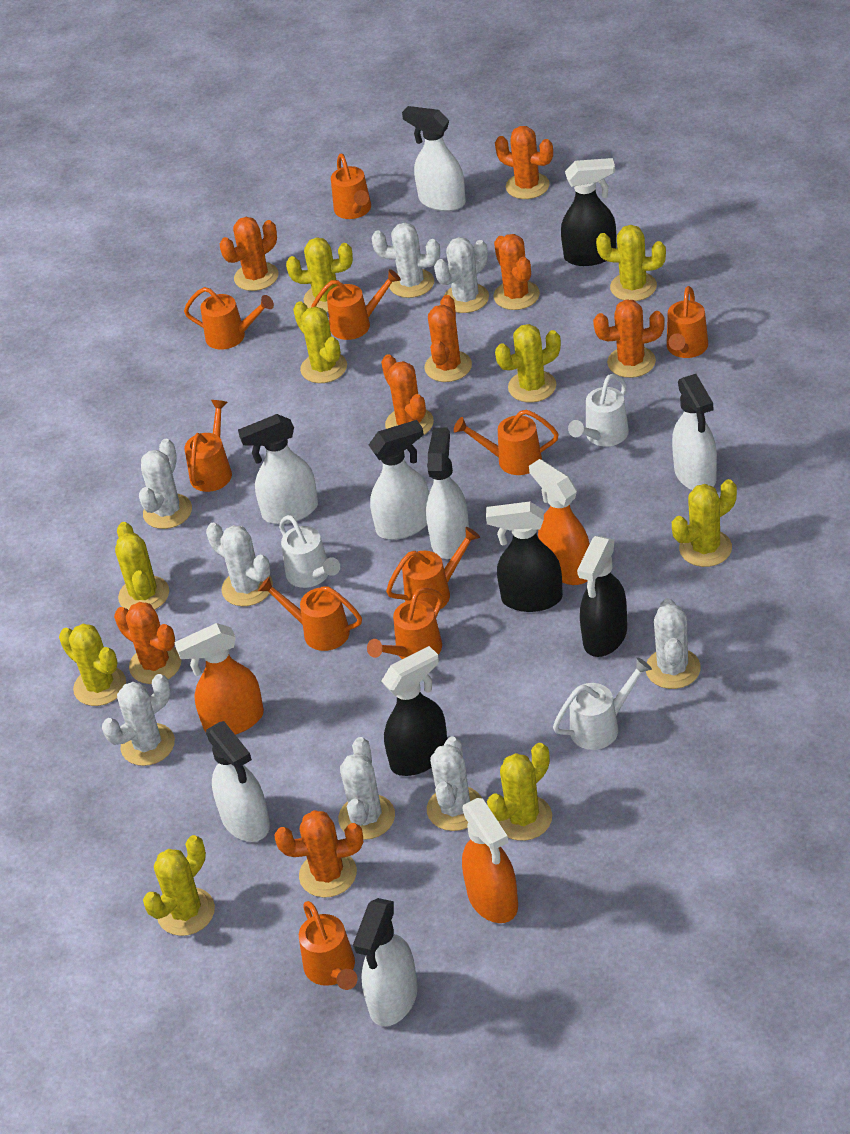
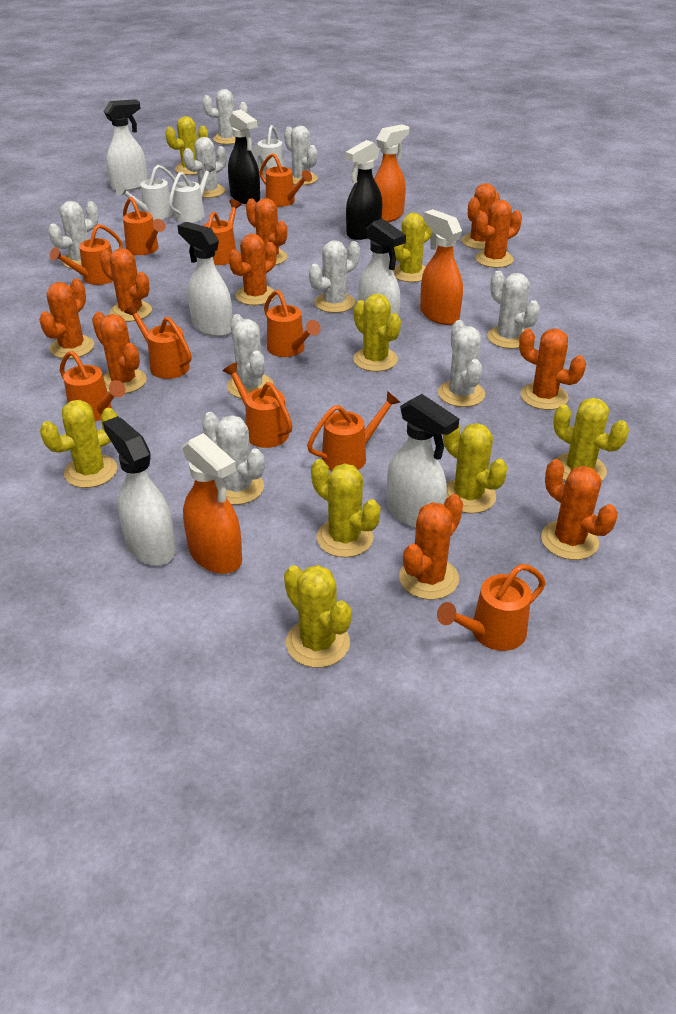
black spray bottle: 4 -> 2
orange cactus: 8 -> 10
white cactus: 8 -> 9
white spray bottle: 7 -> 5
yellow cactus: 9 -> 8

